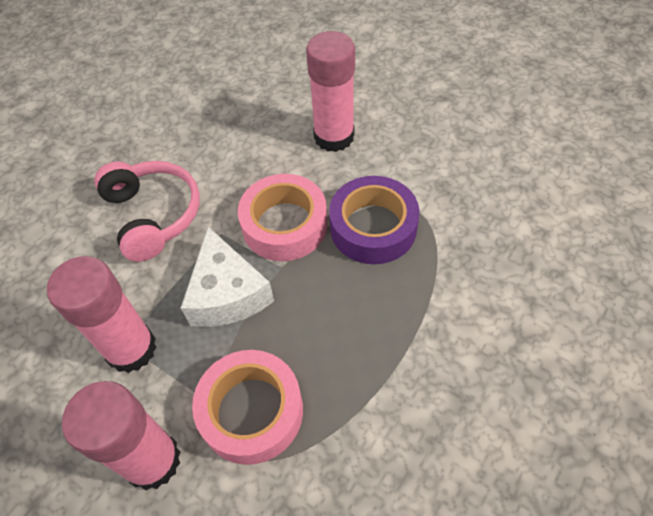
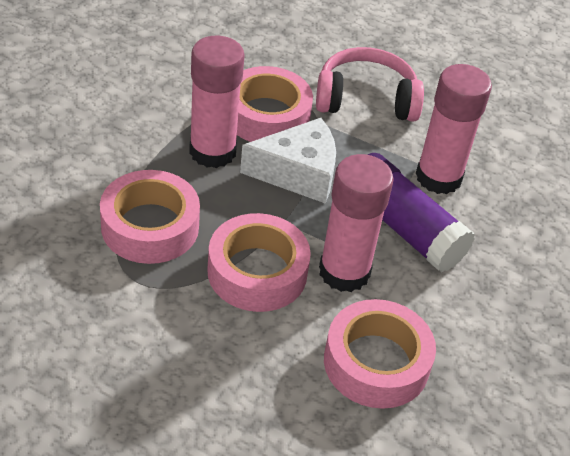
pink tape: 2 -> 4
purple glue stick: 0 -> 1
purple tape: 1 -> 0

